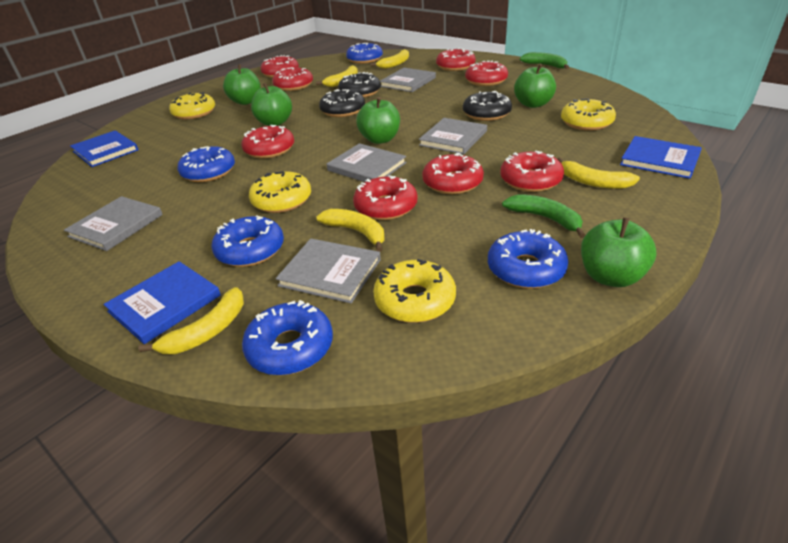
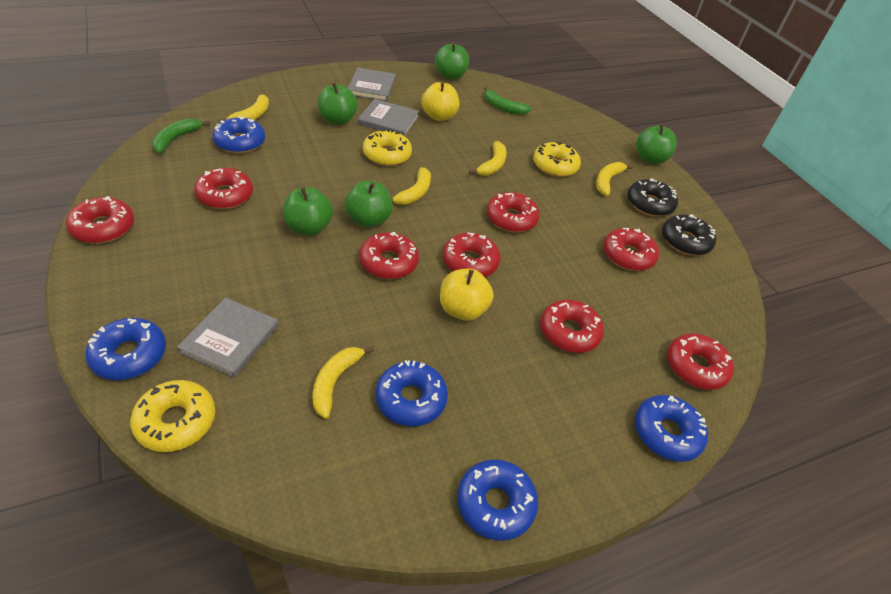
black donut: 3 -> 2
blue book: 3 -> 0
grey book: 5 -> 3
yellow apple: 0 -> 2
yellow donut: 4 -> 3

